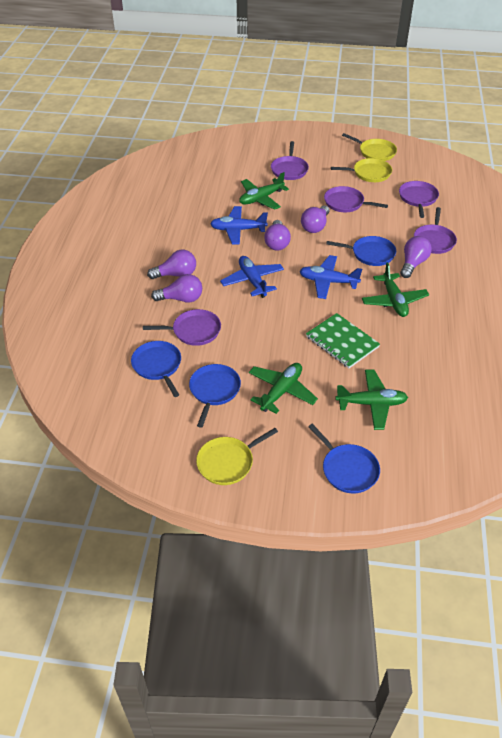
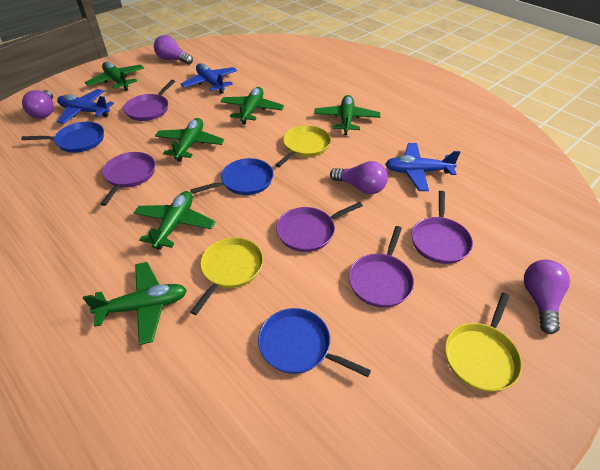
blue pan: 4 -> 3
green notebook: 1 -> 0
green plane: 4 -> 6
purple light bulb: 5 -> 4

